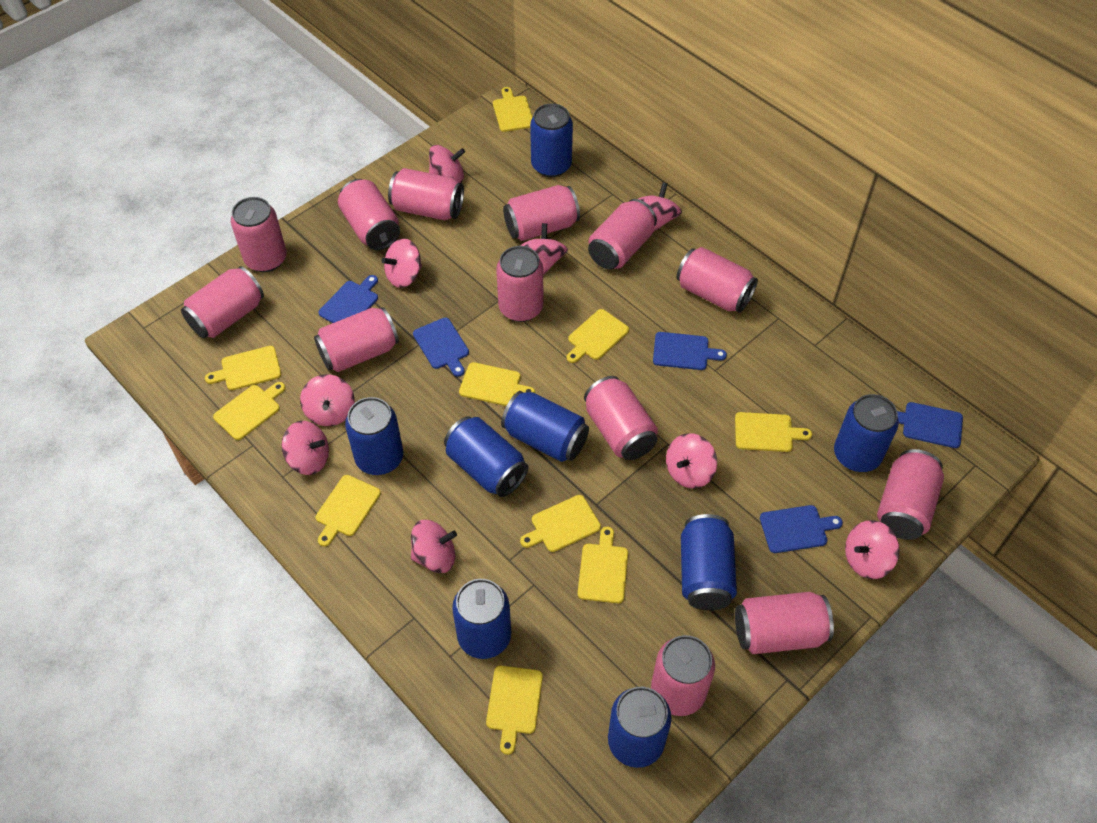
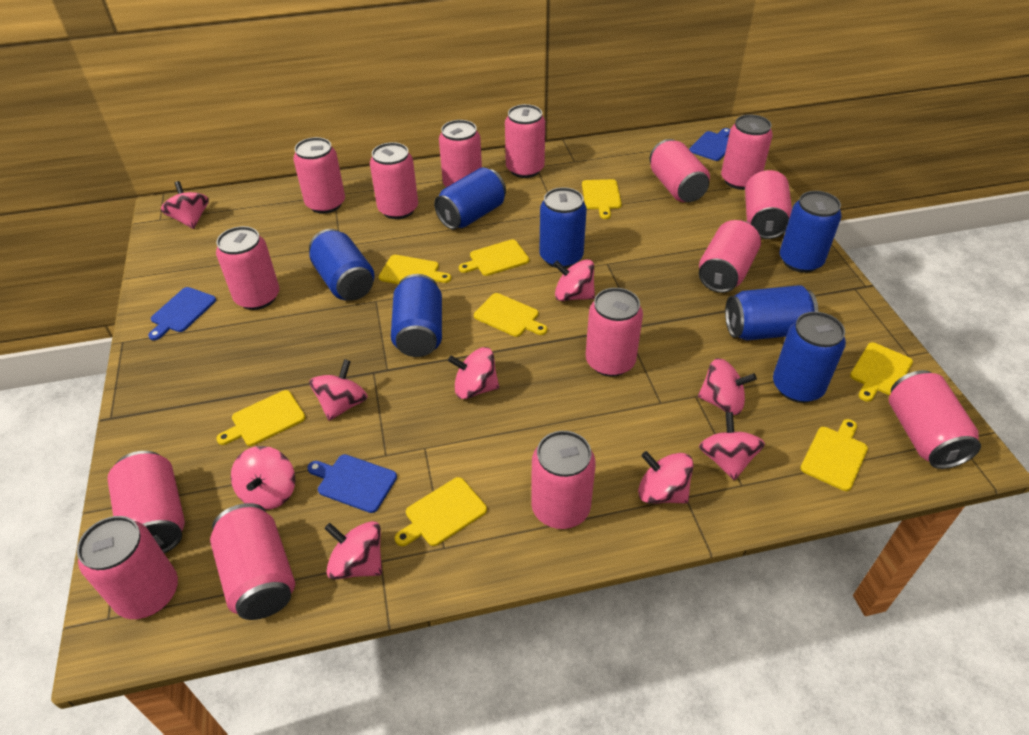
blue can: 8 -> 7
blue cutting board: 5 -> 3
pink can: 13 -> 15
yellow cutting board: 10 -> 8

